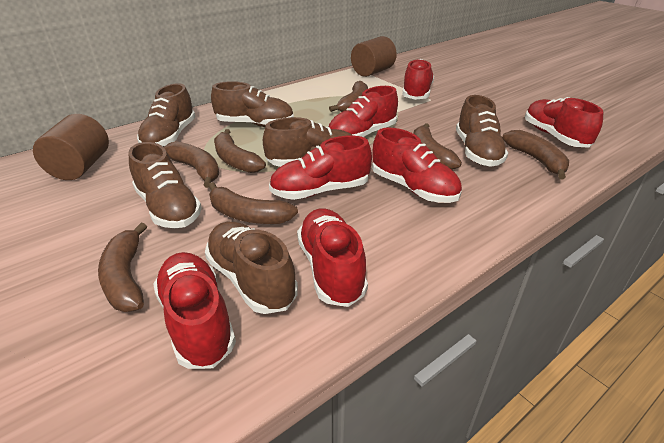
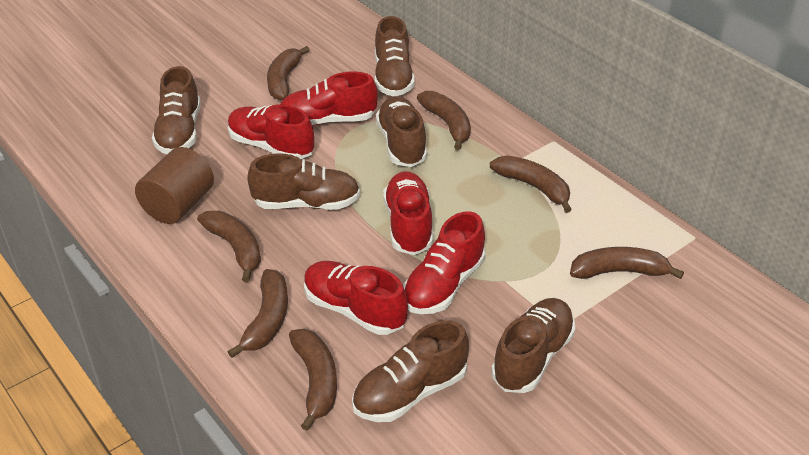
brown cylinder: 2 -> 1
red shoe: 7 -> 5

